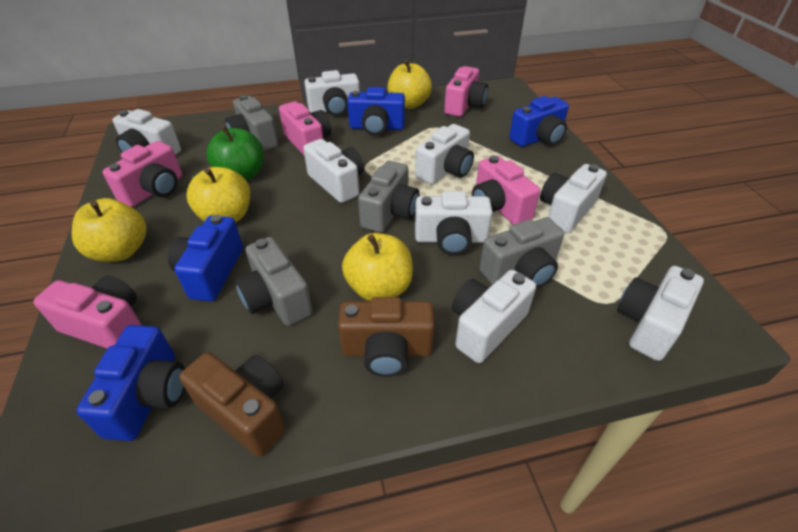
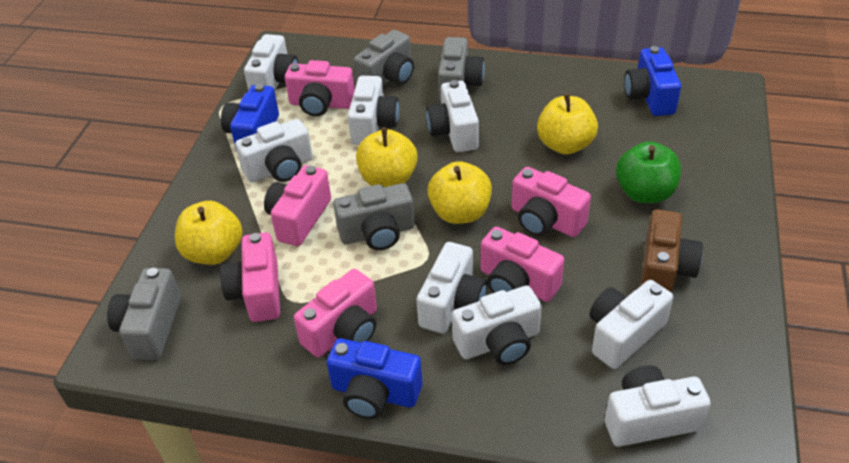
blue camera: 4 -> 3
brown camera: 2 -> 1
pink camera: 5 -> 6

